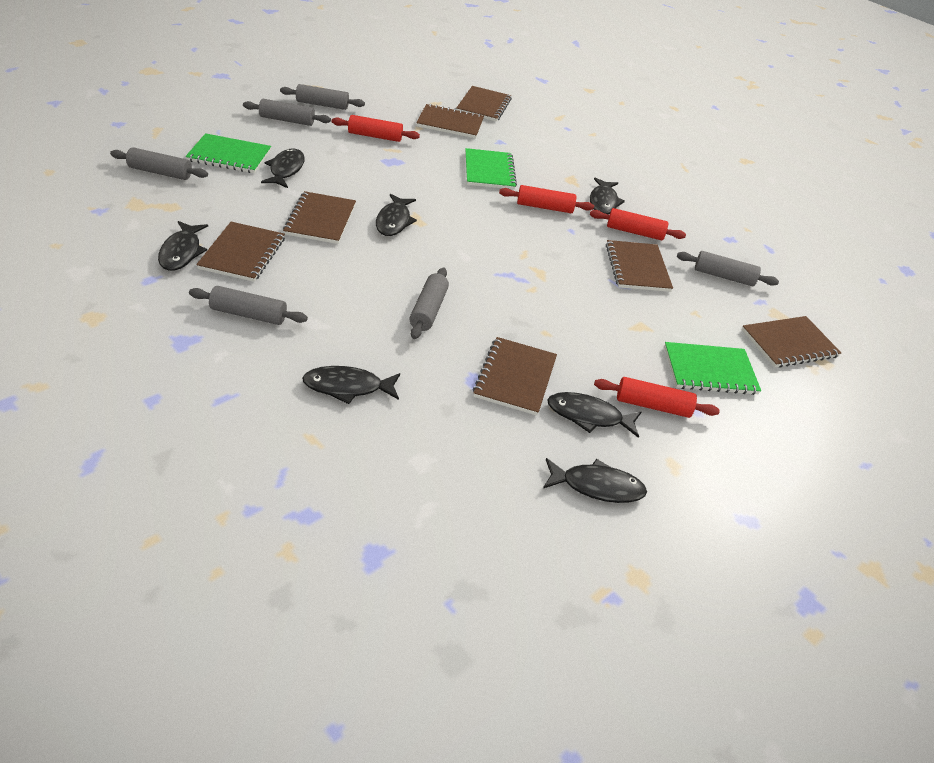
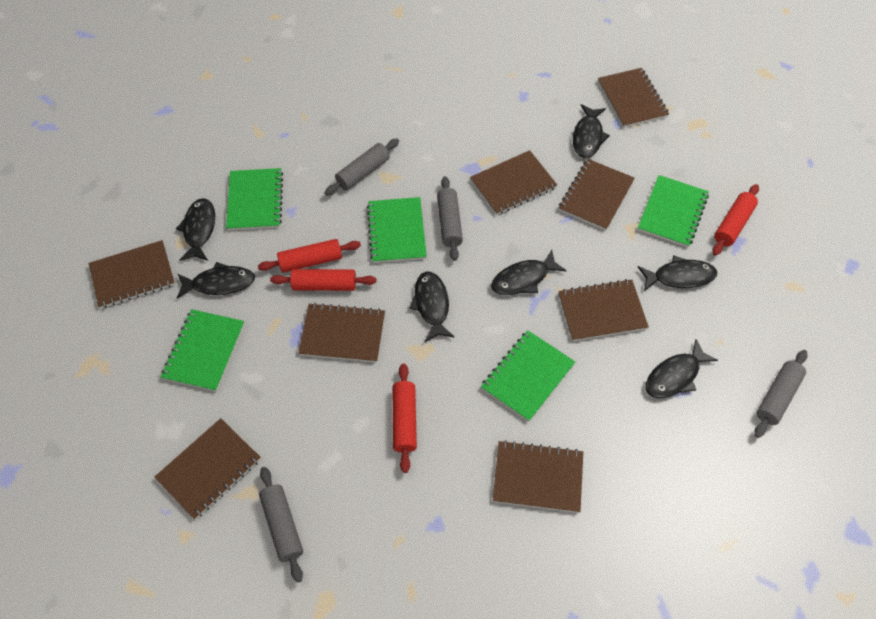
brown notebook: 7 -> 8
green notebook: 3 -> 5
grey rolling pin: 6 -> 4

